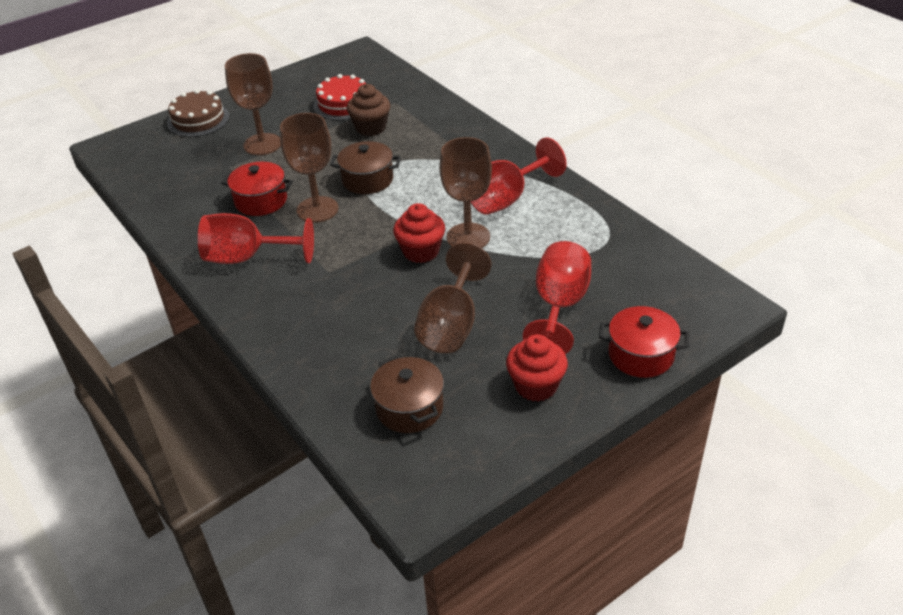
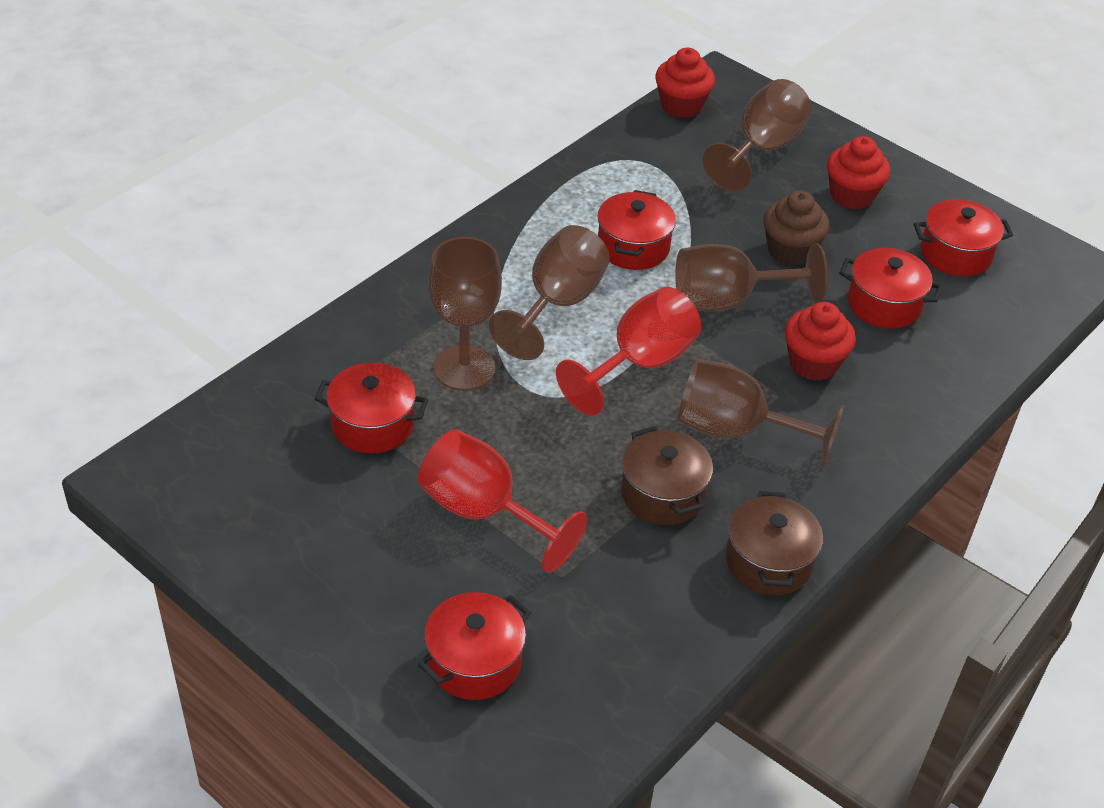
brown cake: 1 -> 0
brown goblet: 4 -> 5
red cake: 1 -> 0
red cupcake: 2 -> 3
red goblet: 3 -> 2
red pot: 2 -> 5

